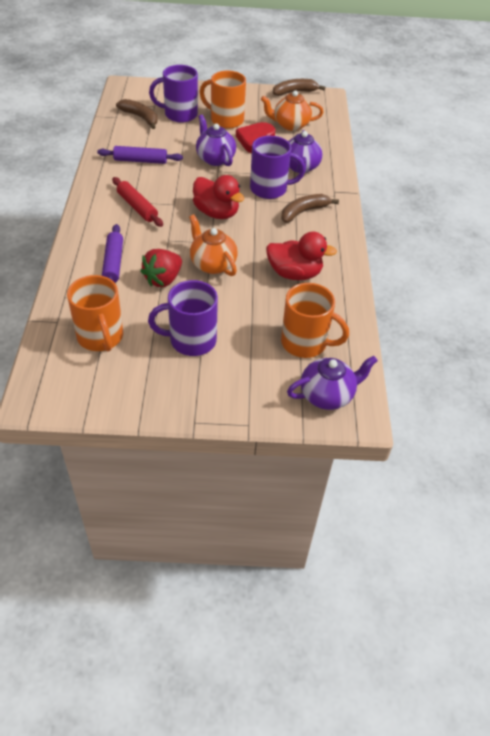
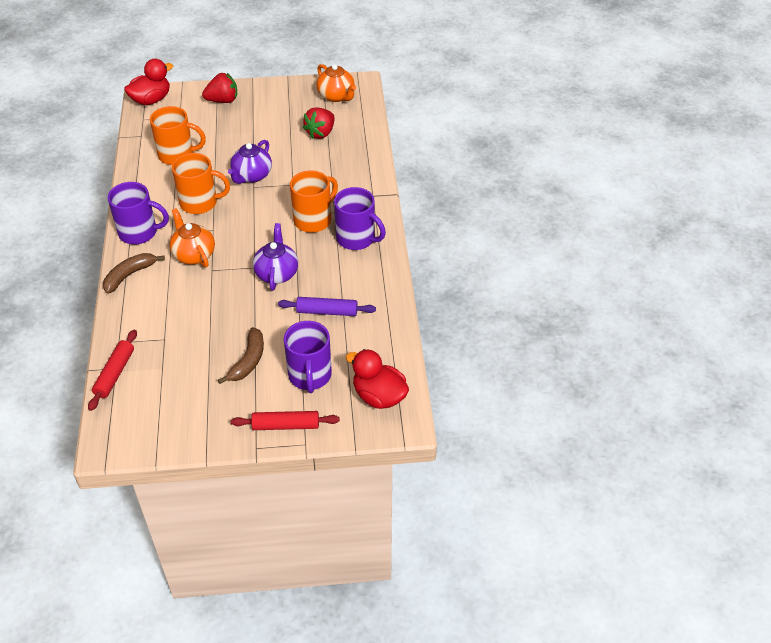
brown banana: 3 -> 2
purple rolling pin: 2 -> 1
purple teapot: 3 -> 2
red heart: 1 -> 0
red rolling pin: 1 -> 2
red strawberry: 1 -> 2

